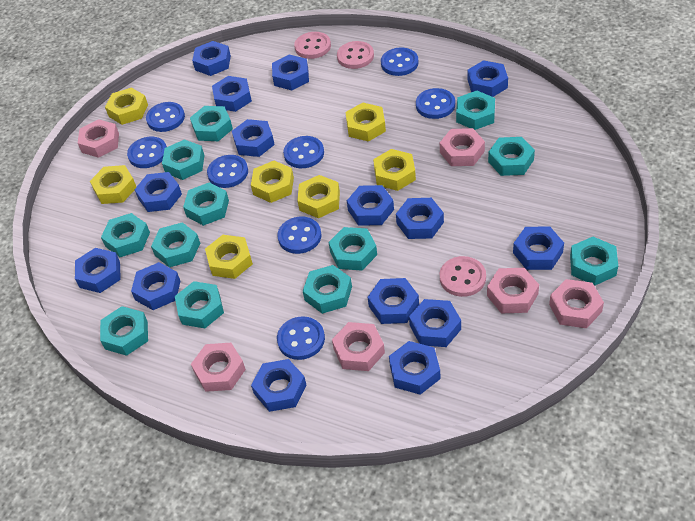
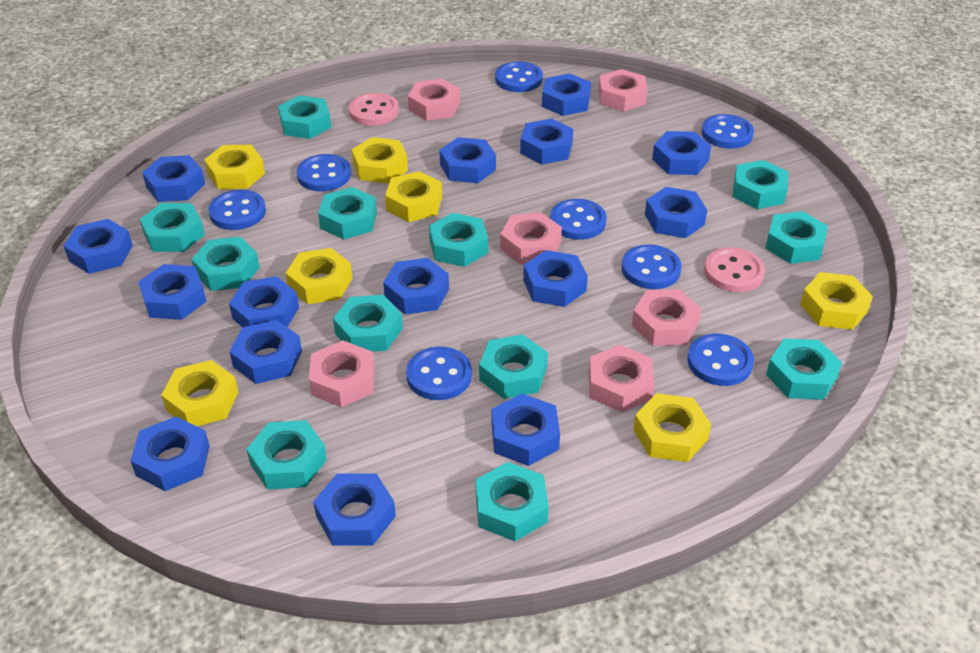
pink button: 3 -> 2

